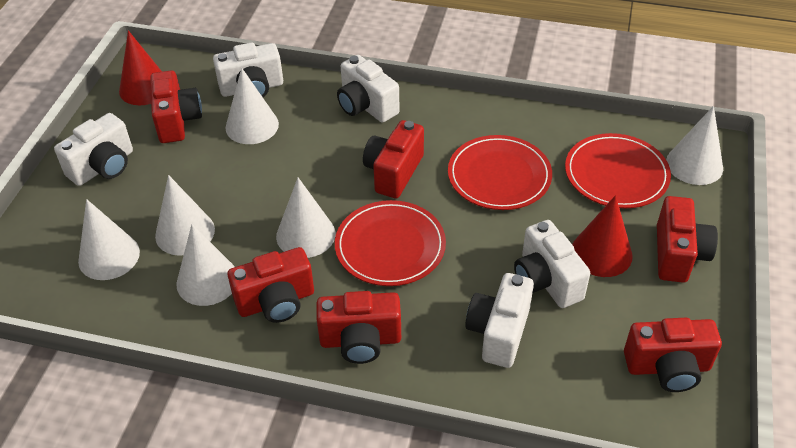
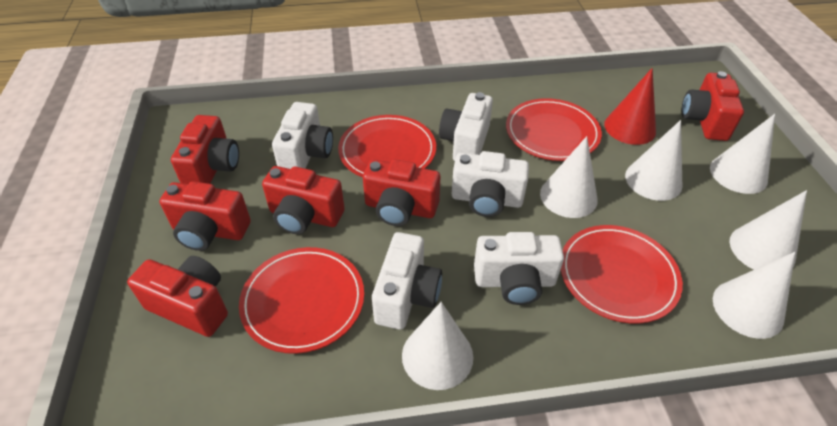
red cone: 2 -> 1
red plate: 3 -> 4

